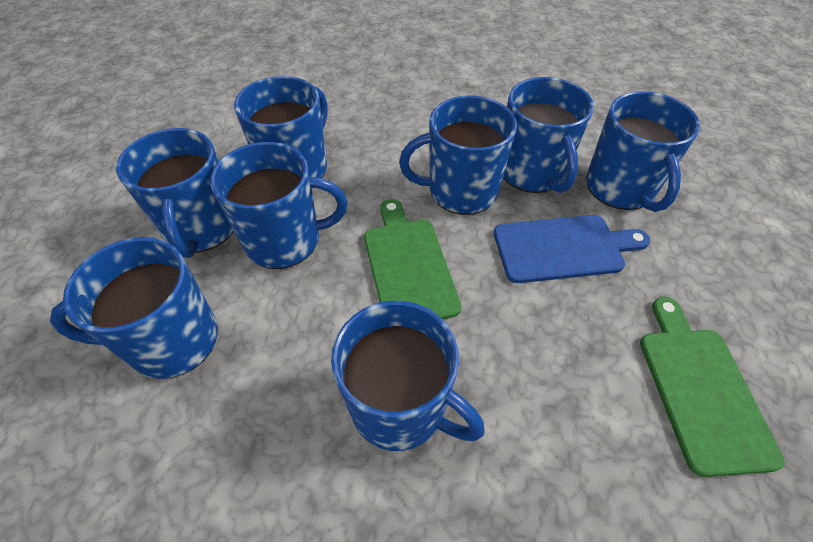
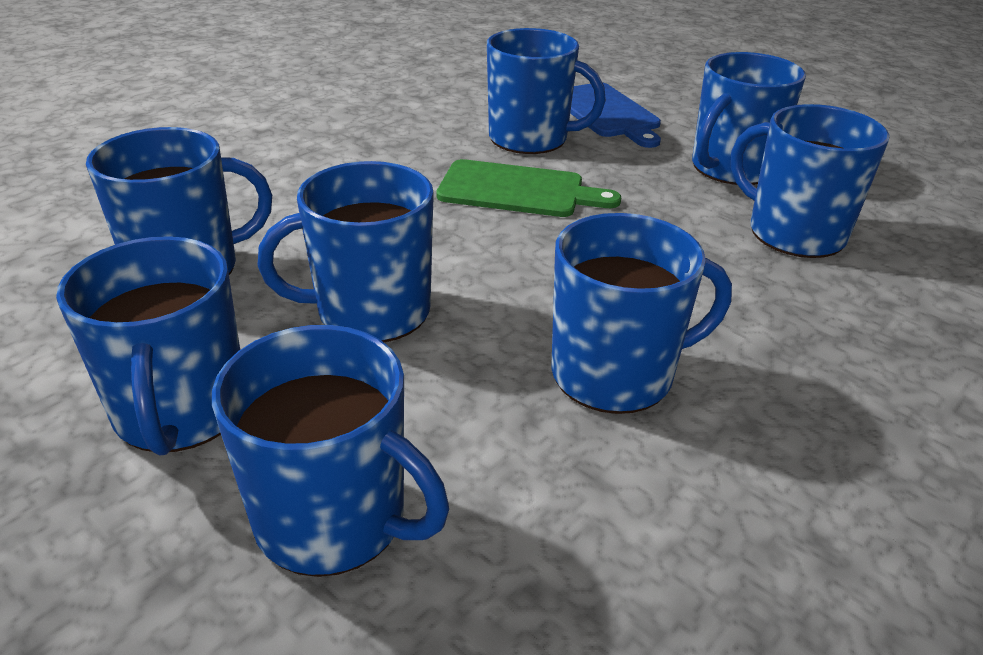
green cutting board: 2 -> 1

